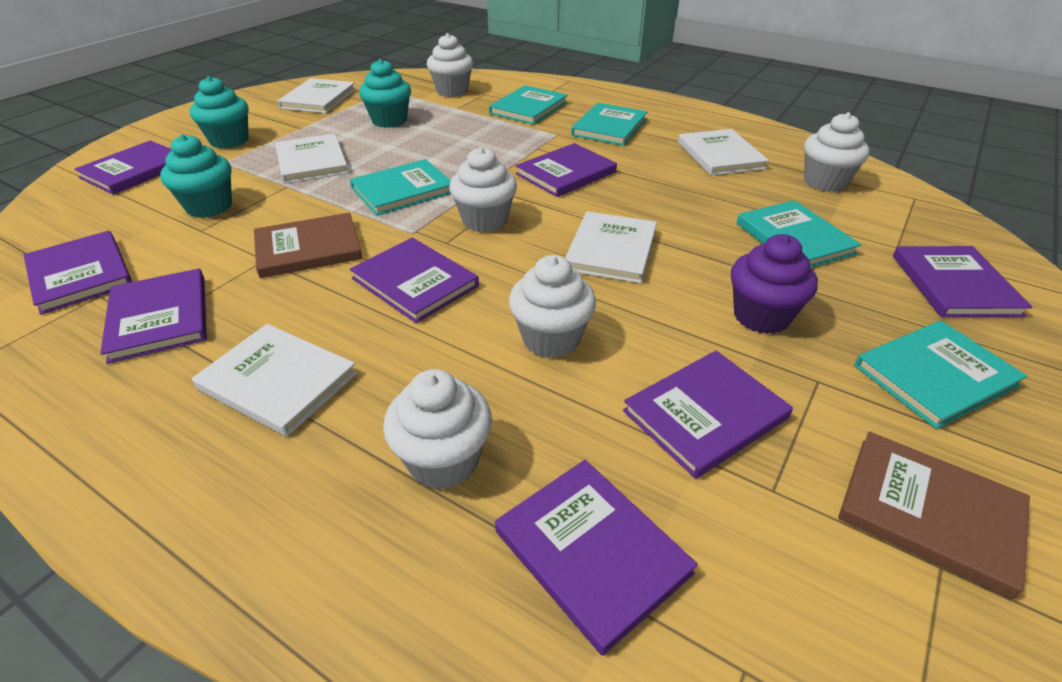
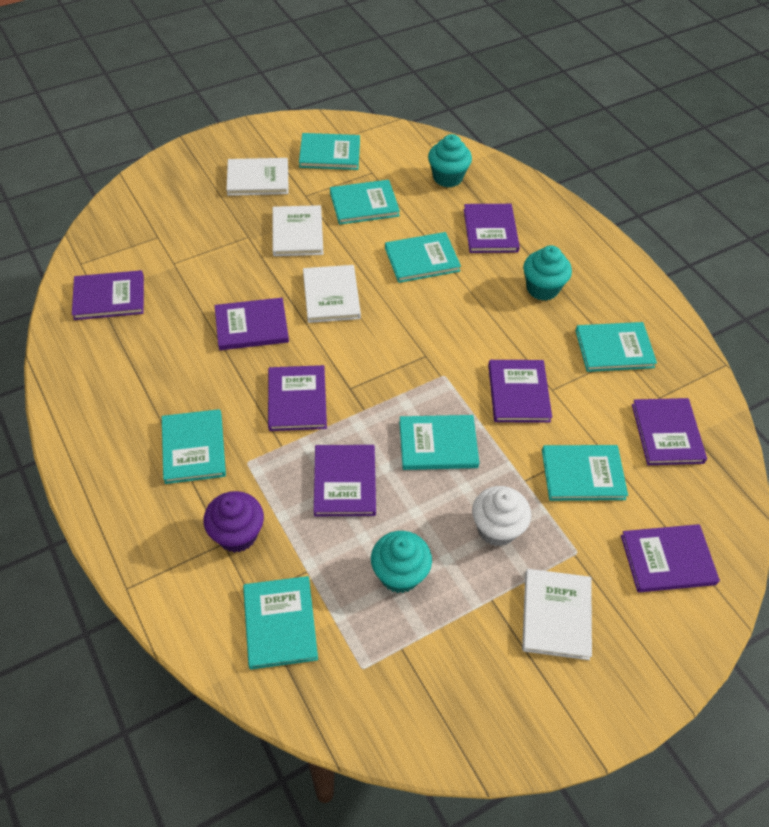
brown book: 2 -> 0
turquoise book: 5 -> 8
white book: 5 -> 4
white cupcake: 5 -> 1

